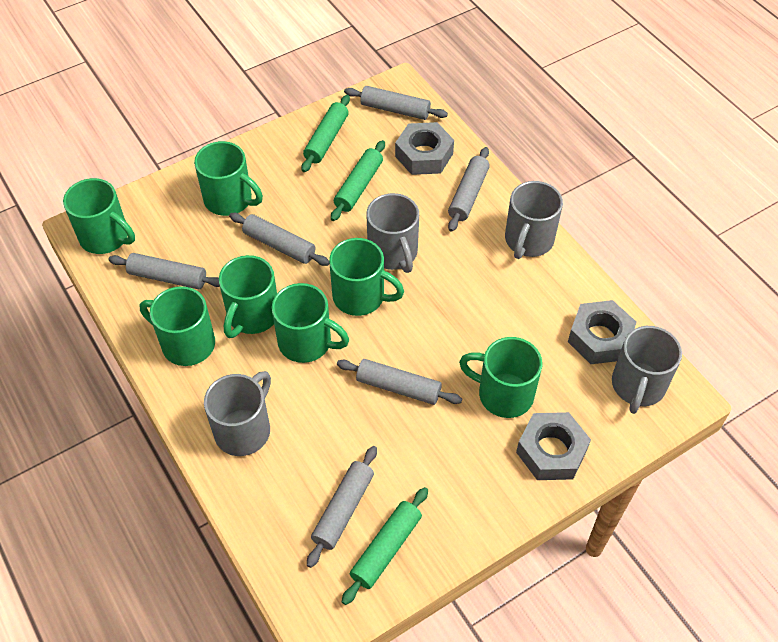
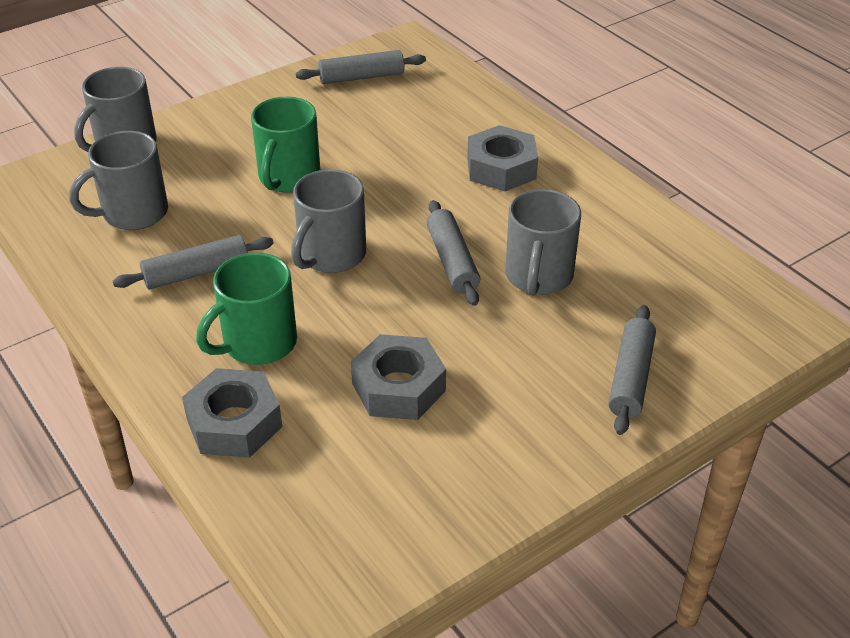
green mug: 7 -> 2
green rolling pin: 3 -> 0
grey rolling pin: 6 -> 4

